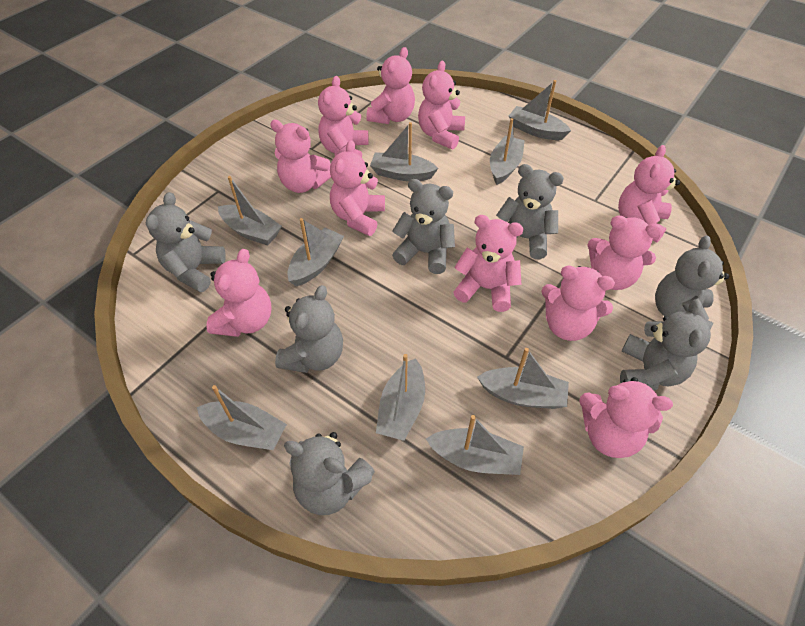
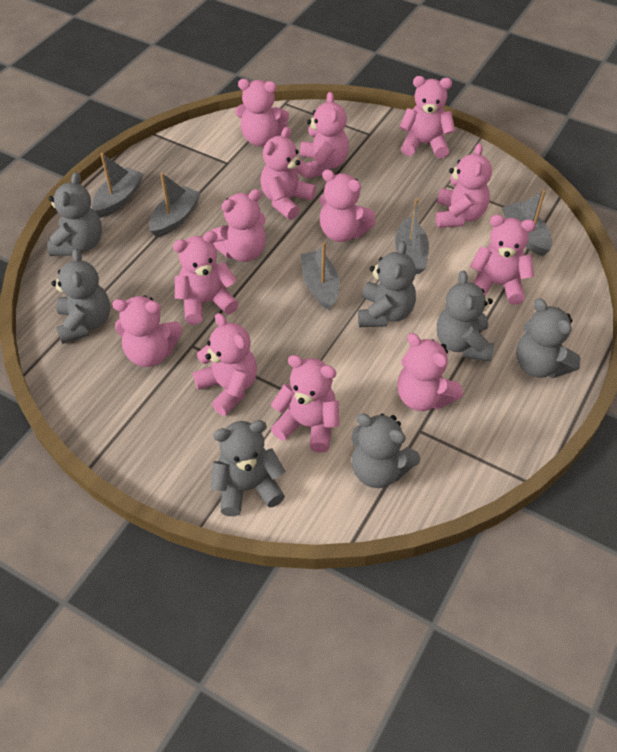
grey boat: 9 -> 5
pink teddy bear: 11 -> 13

